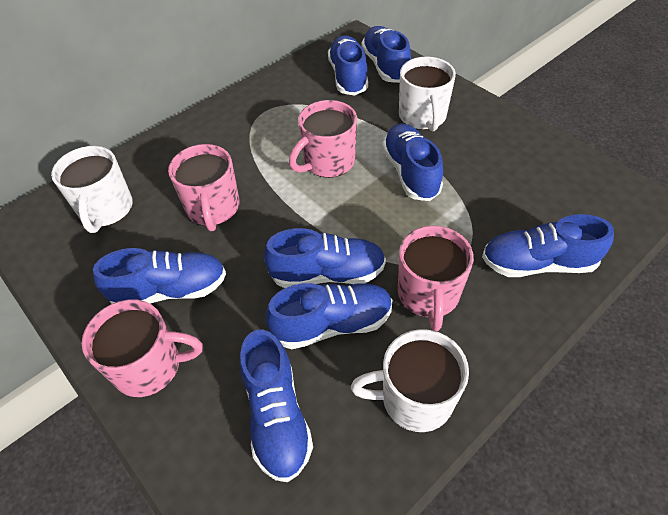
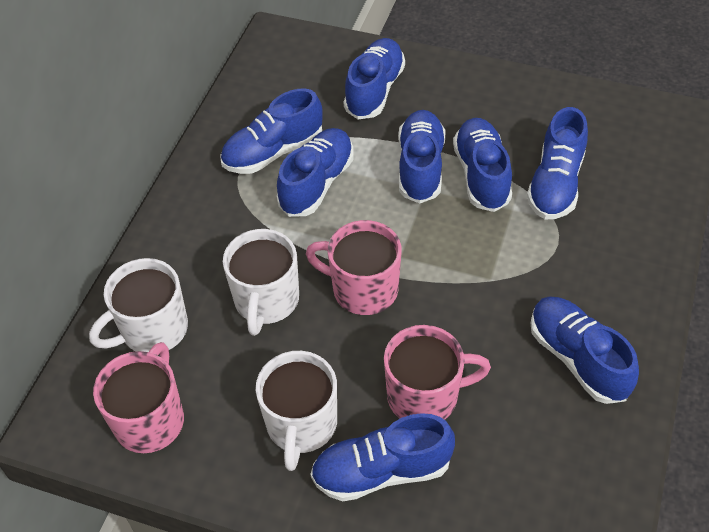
pink mug: 4 -> 3

